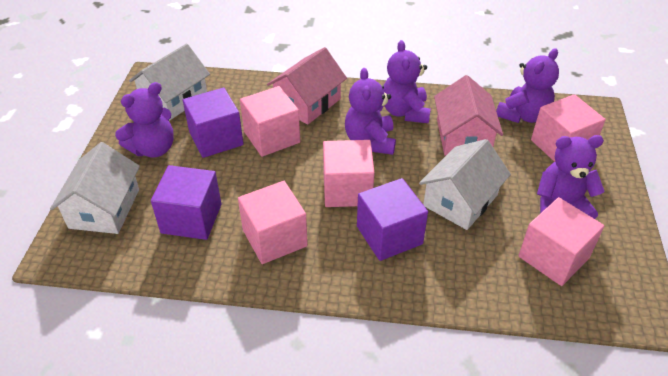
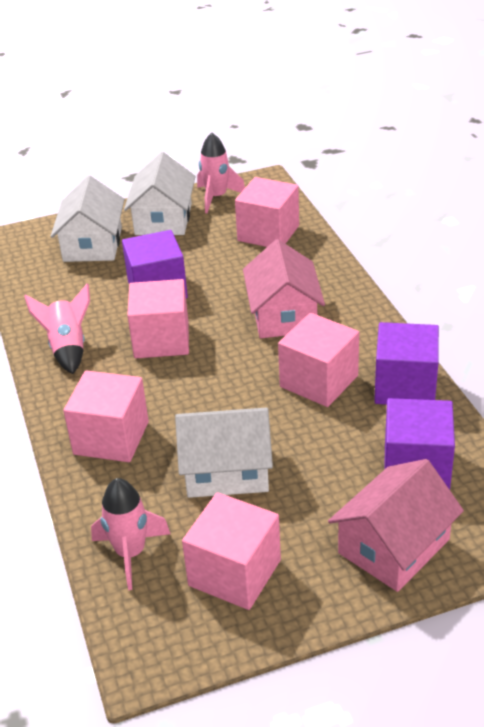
pink rocket: 0 -> 3
purple teddy bear: 5 -> 0

